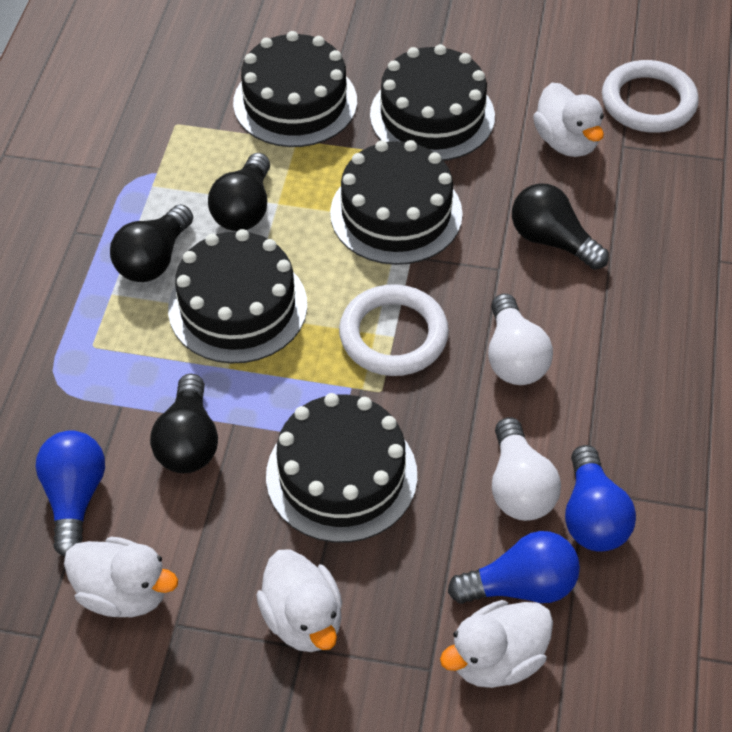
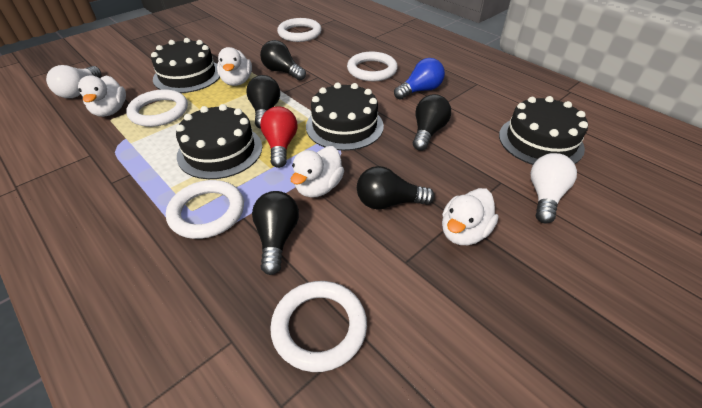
black cake: 5 -> 4
black light bulb: 4 -> 5
blue light bulb: 3 -> 1
red light bulb: 0 -> 1
white ring: 2 -> 5

